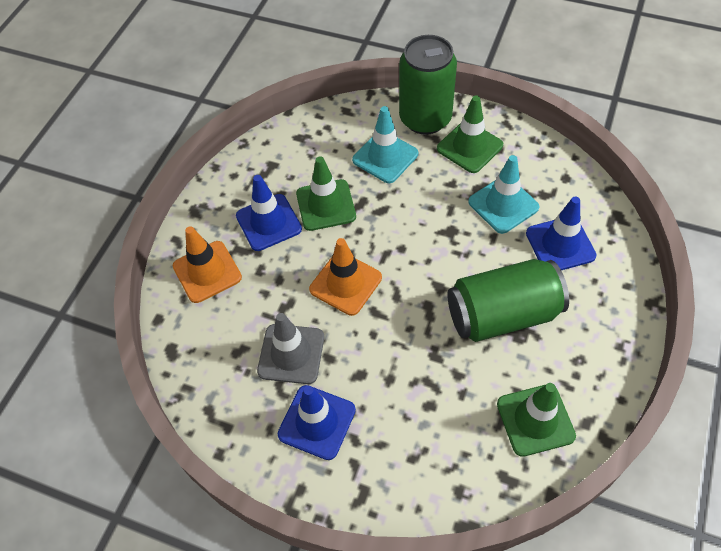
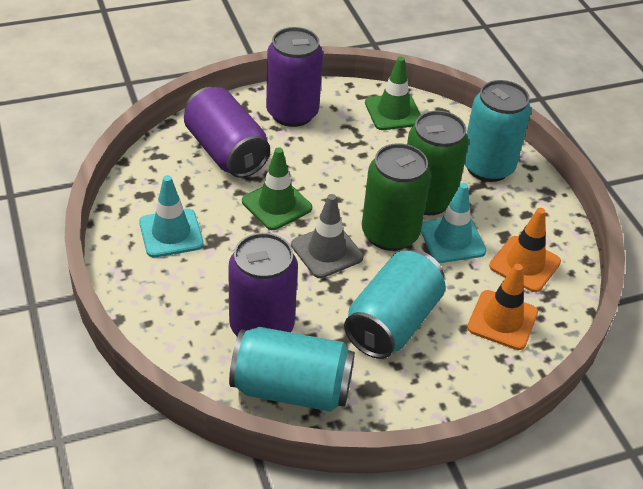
blue traffic cone: 3 -> 0
green traffic cone: 3 -> 2
purple can: 0 -> 3
turquoise can: 0 -> 3

